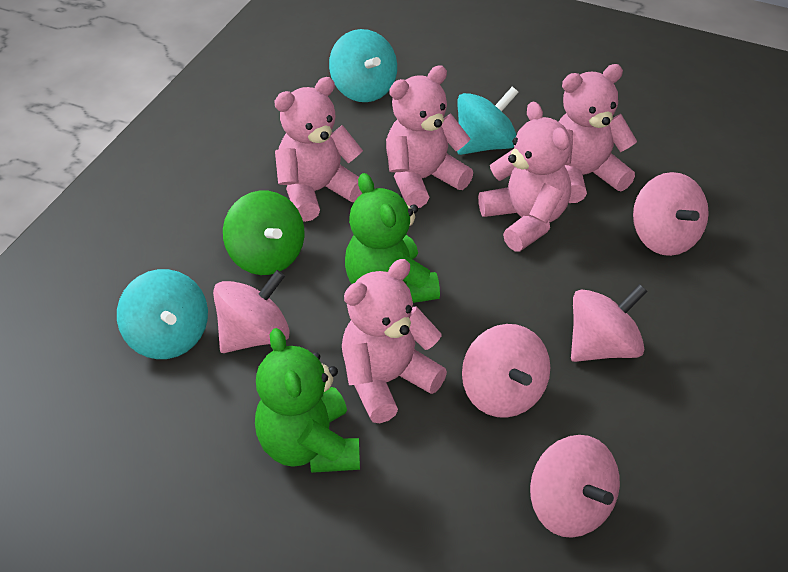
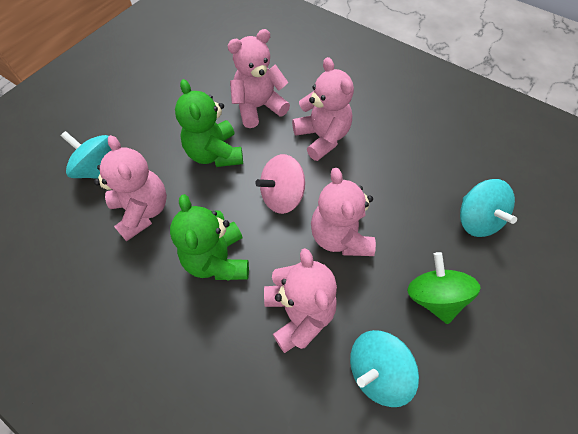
pink spinning top: 5 -> 1

